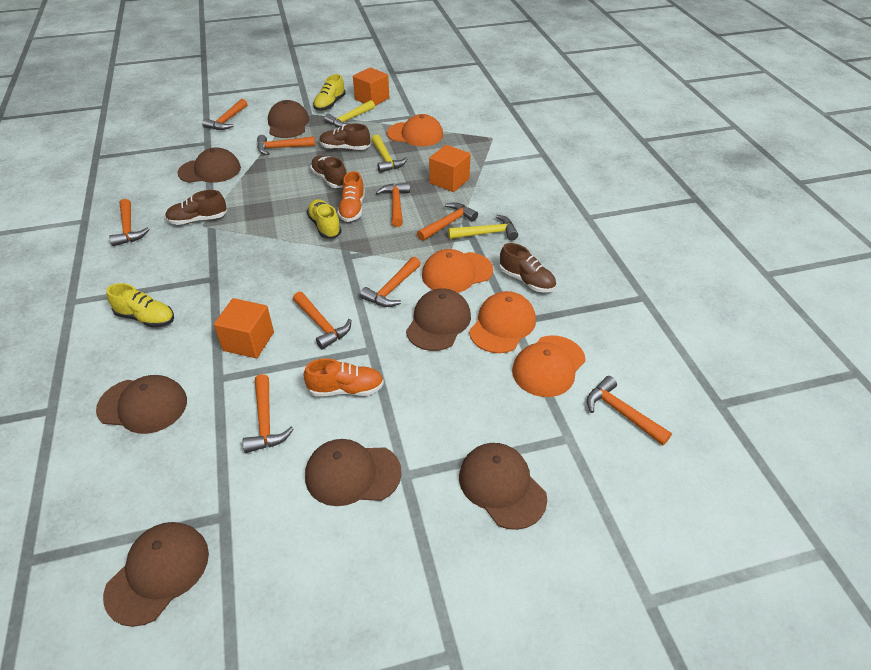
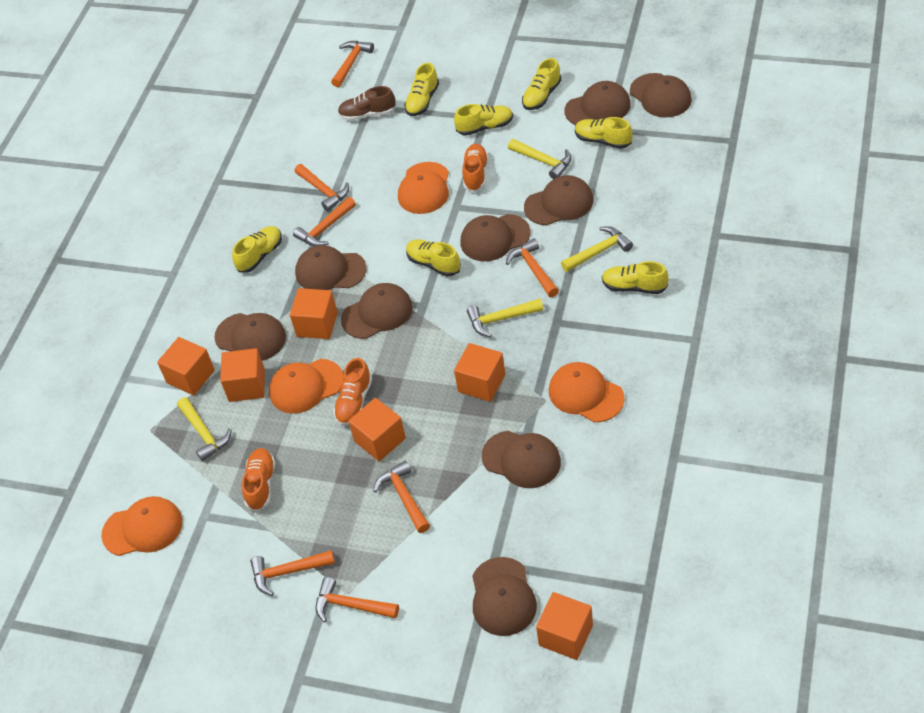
brown cap: 7 -> 9
brown shoe: 4 -> 1
orange cube: 3 -> 6
orange hammer: 9 -> 7
orange shoe: 2 -> 3
yellow hammer: 3 -> 4
yellow shoe: 3 -> 7

